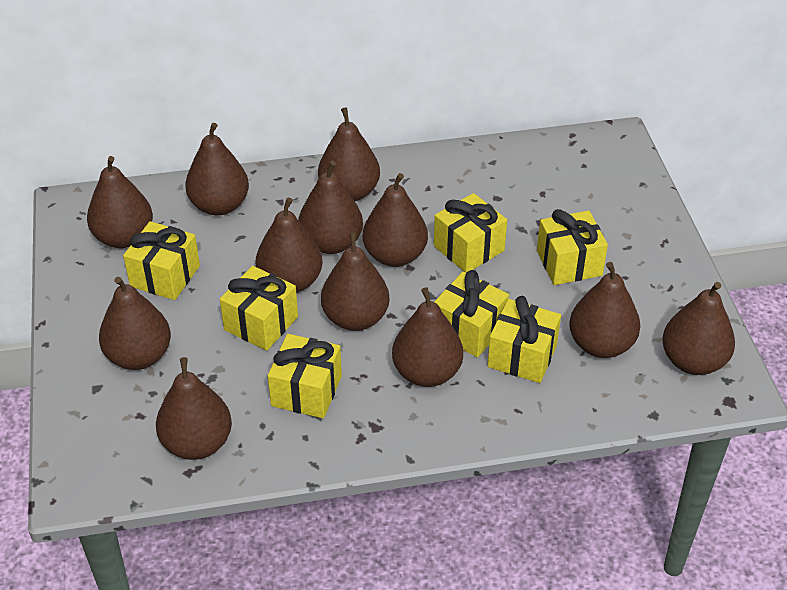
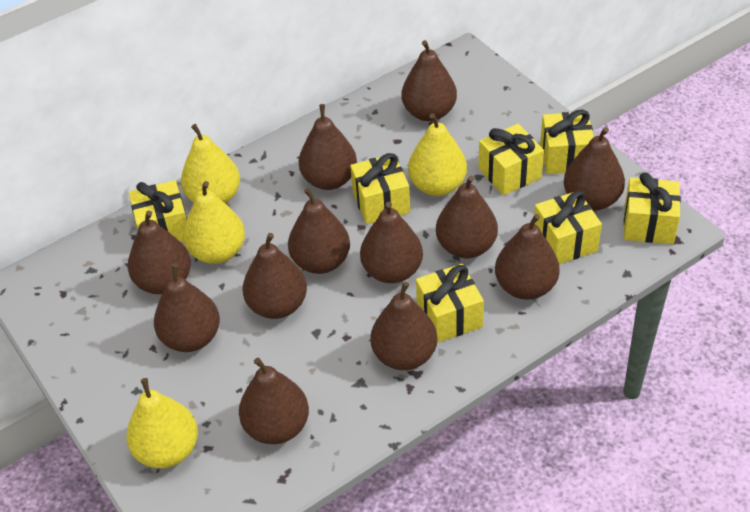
yellow pear: 0 -> 4

